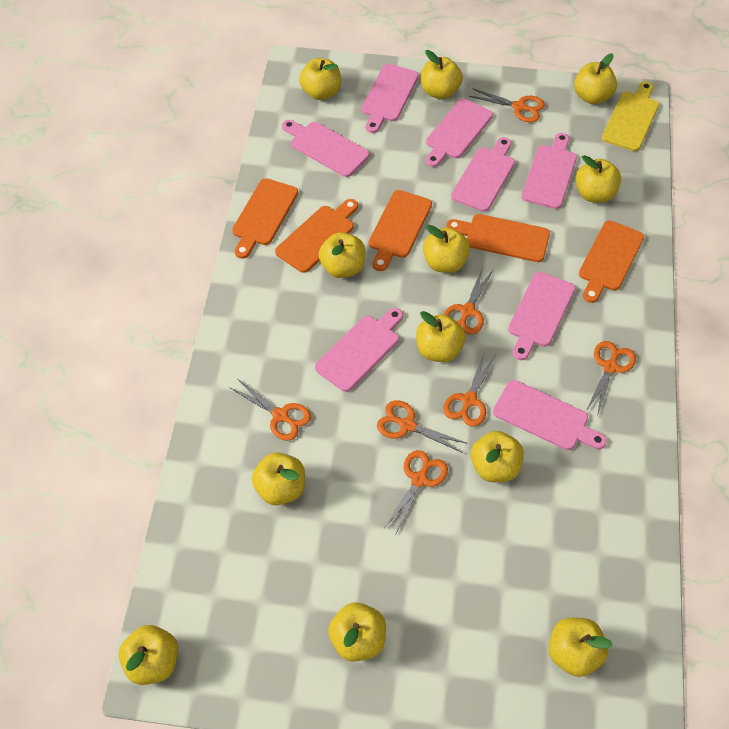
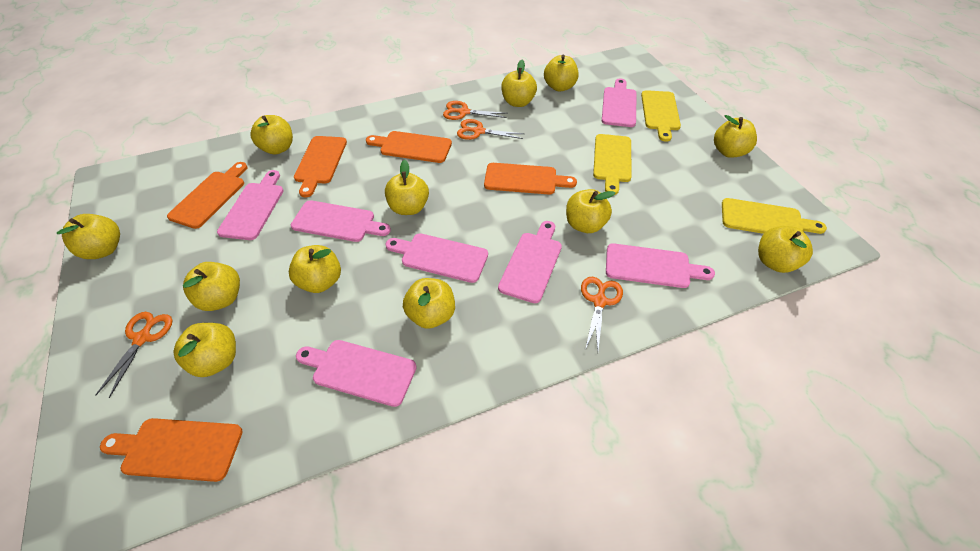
orange scissors: 7 -> 4
pink cutting board: 8 -> 7
yellow cutting board: 1 -> 3

